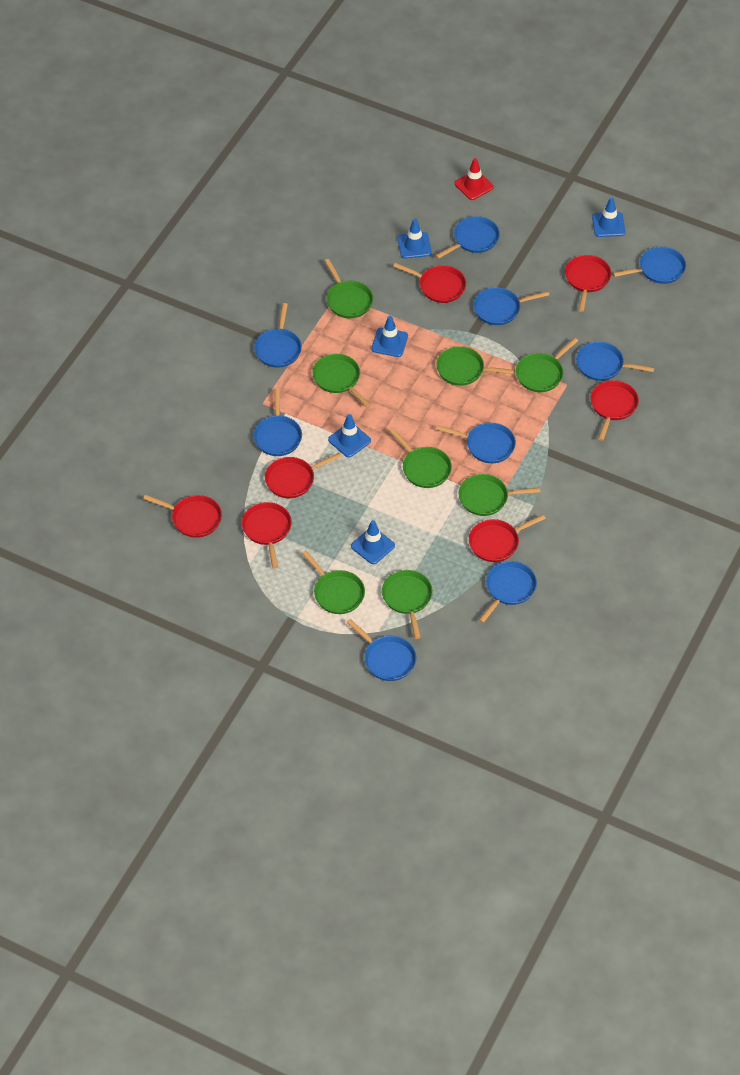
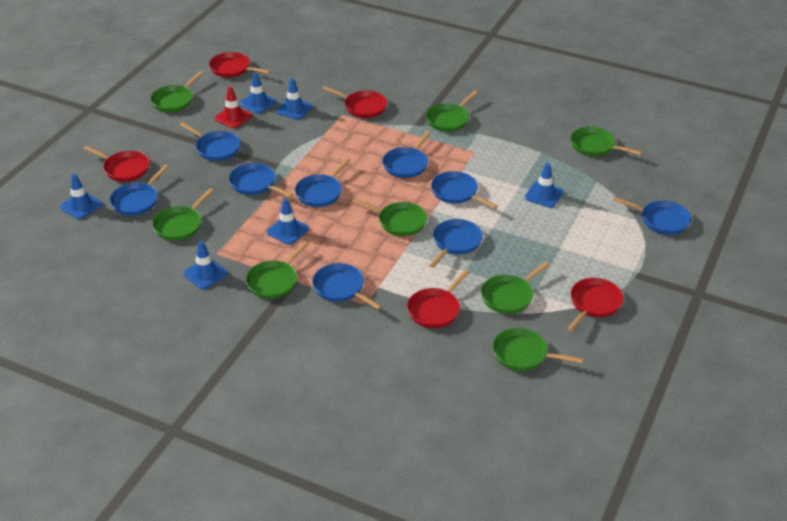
blue traffic cone: 5 -> 6
red pan: 7 -> 5

